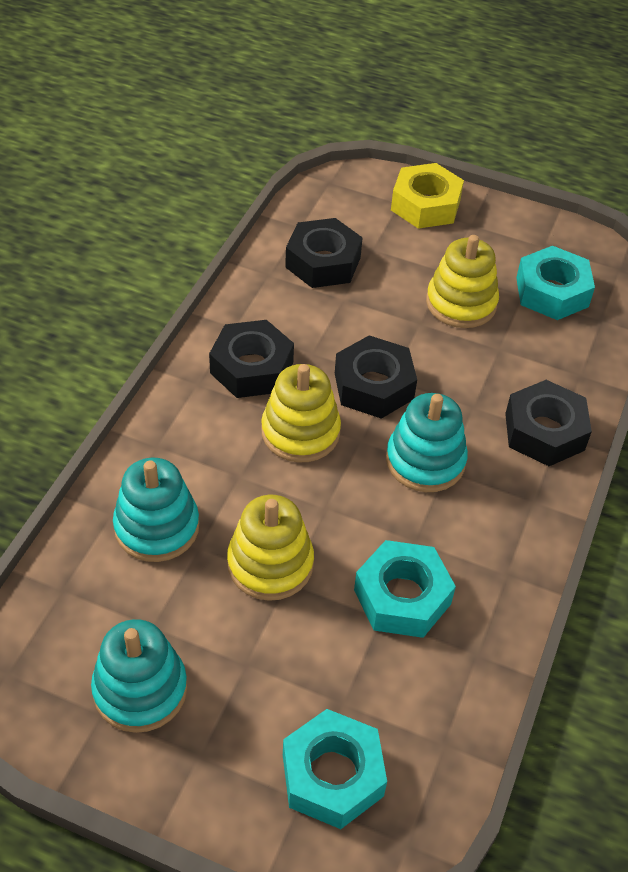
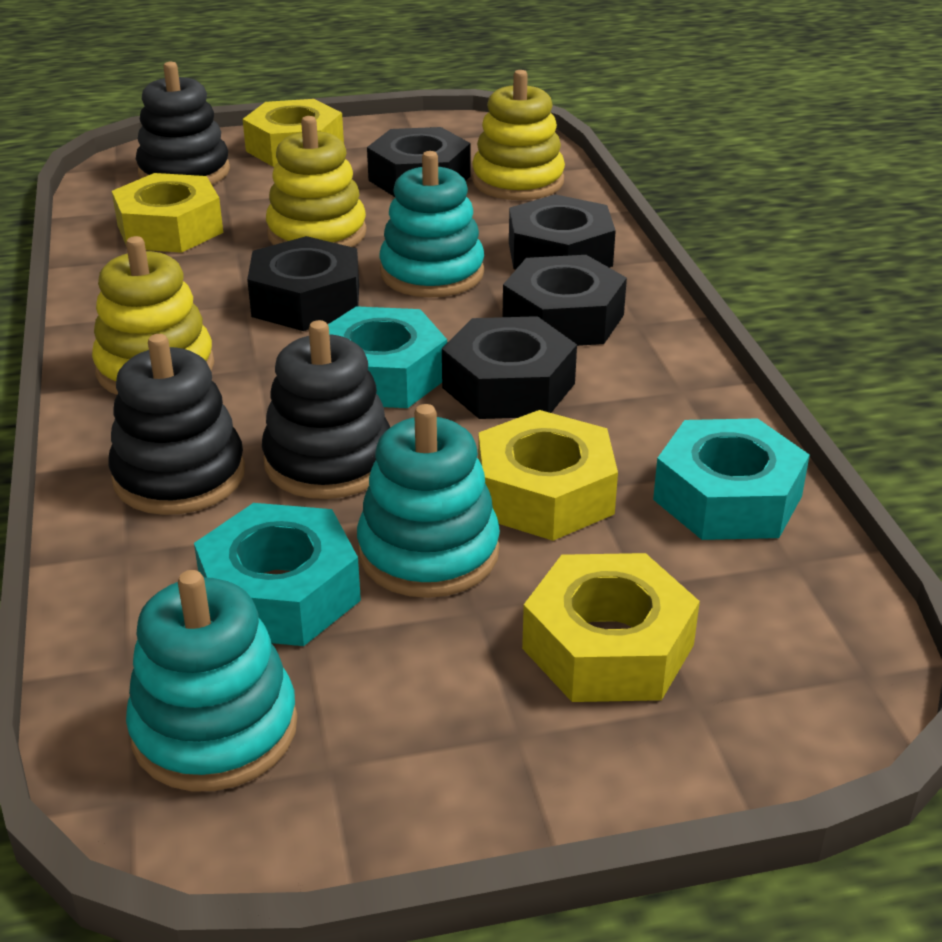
black nut: 4 -> 5
black stacking toy: 0 -> 3
yellow nut: 1 -> 4

